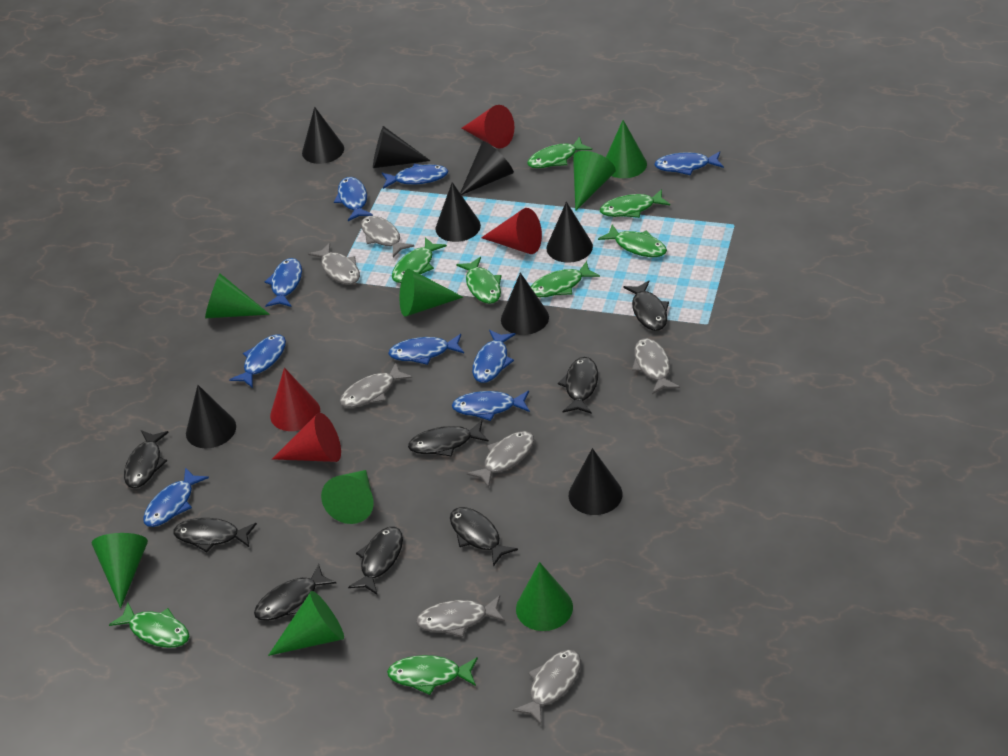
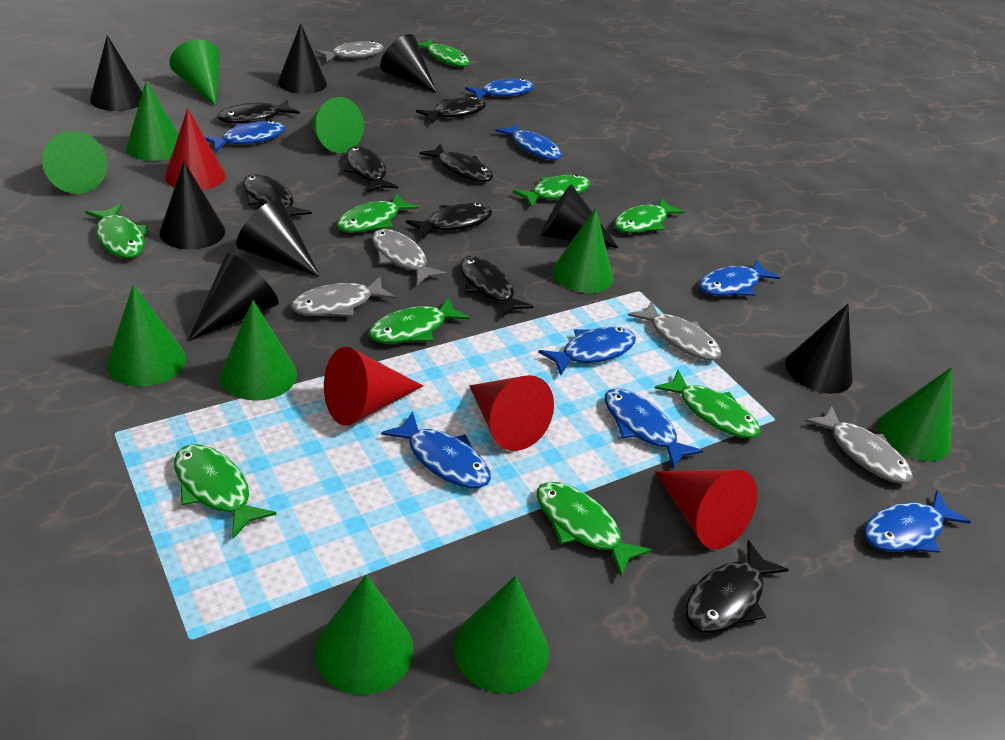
blue fish: 9 -> 8
green cone: 8 -> 10
green fish: 8 -> 9
grey fish: 7 -> 5

